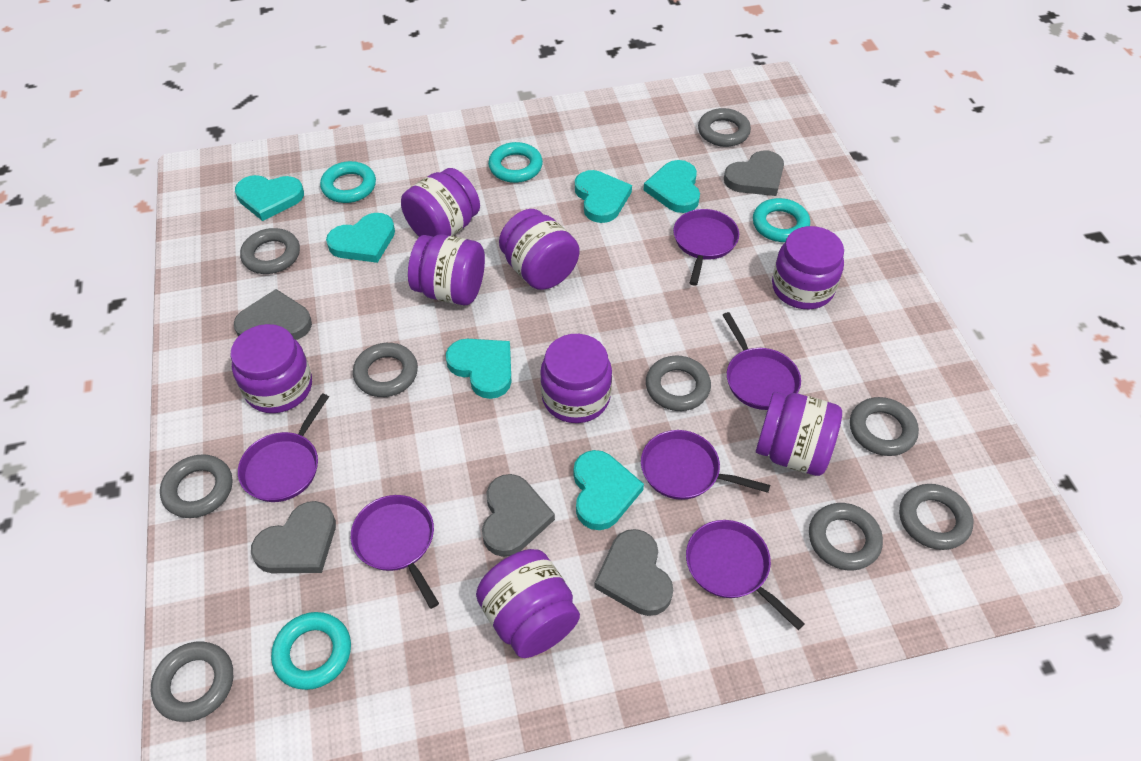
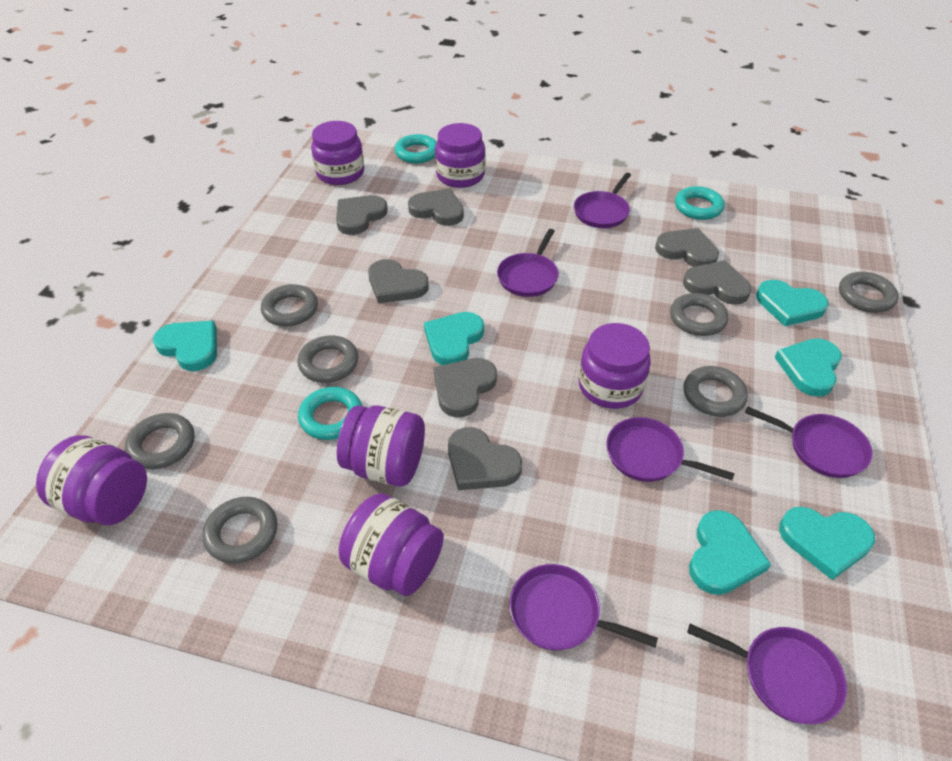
grey heart: 5 -> 7
grey ring: 9 -> 7
purple jar: 8 -> 6
turquoise ring: 4 -> 3

